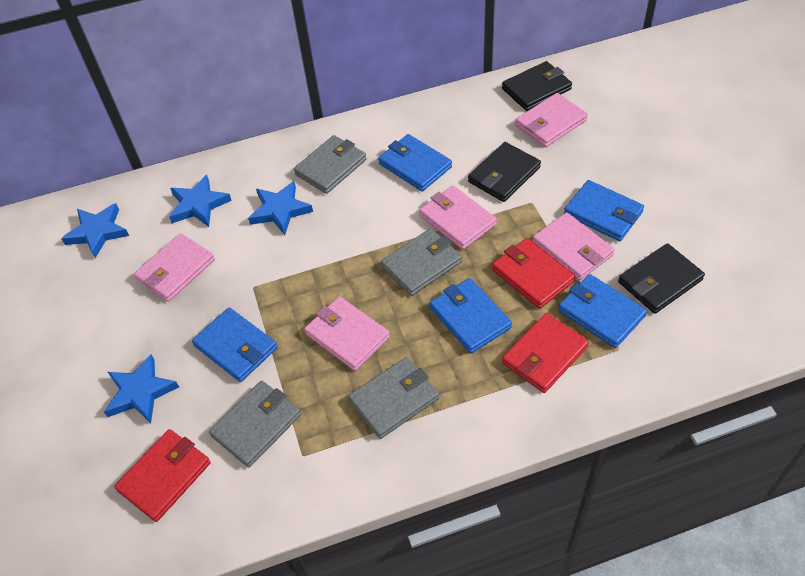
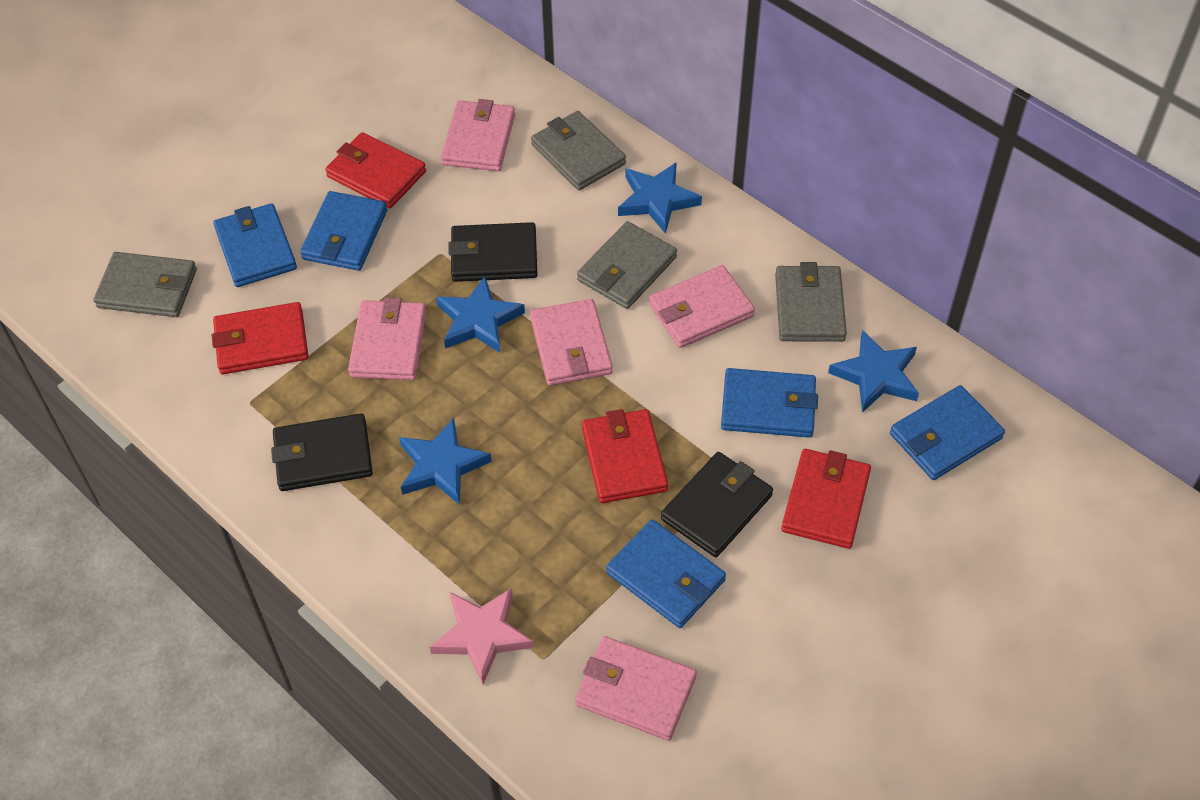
pink star: 0 -> 1
red wallet: 3 -> 4

